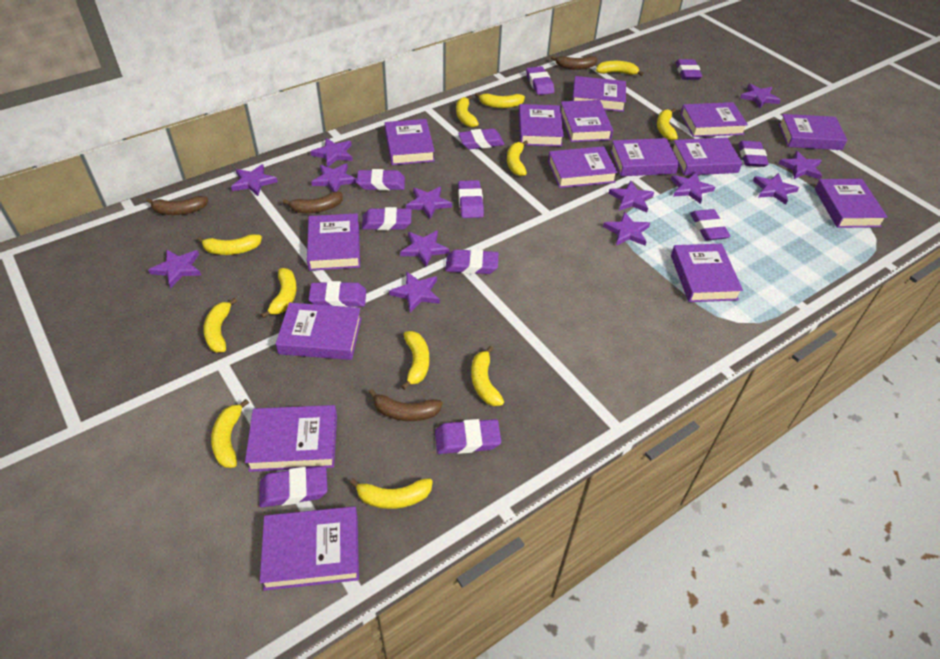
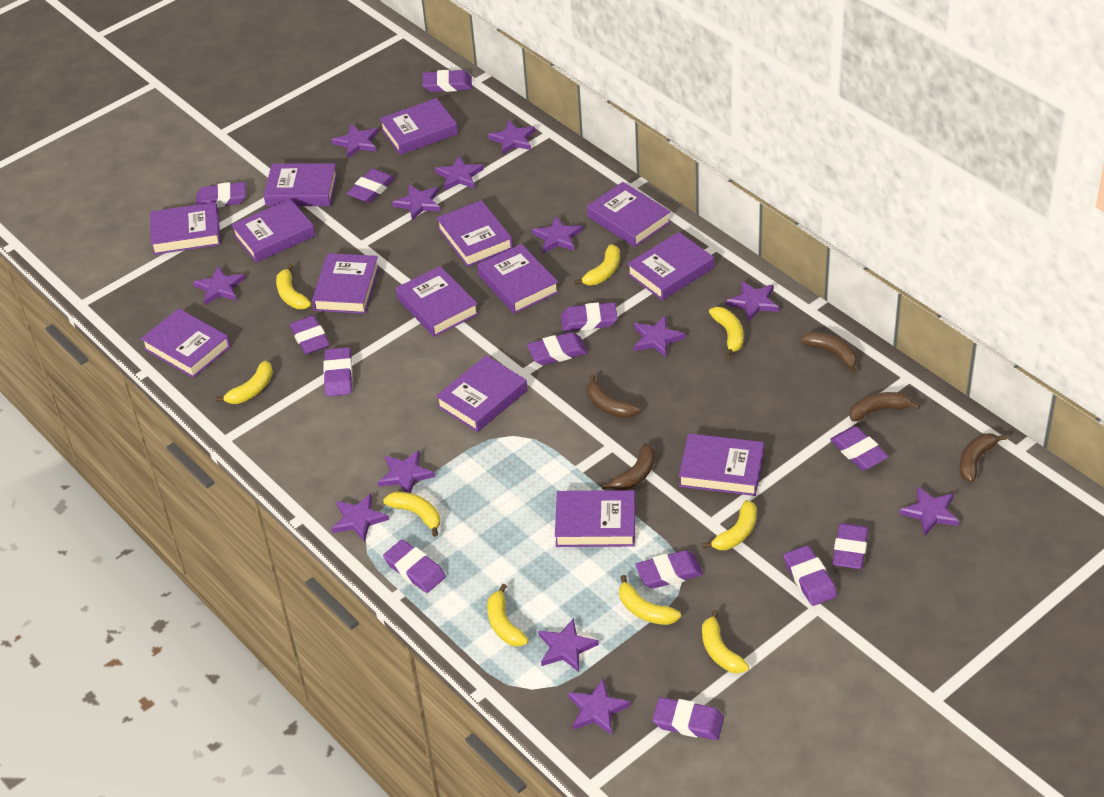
brown banana: 4 -> 5
purple book: 15 -> 14
purple eraser: 12 -> 13
yellow banana: 12 -> 9

